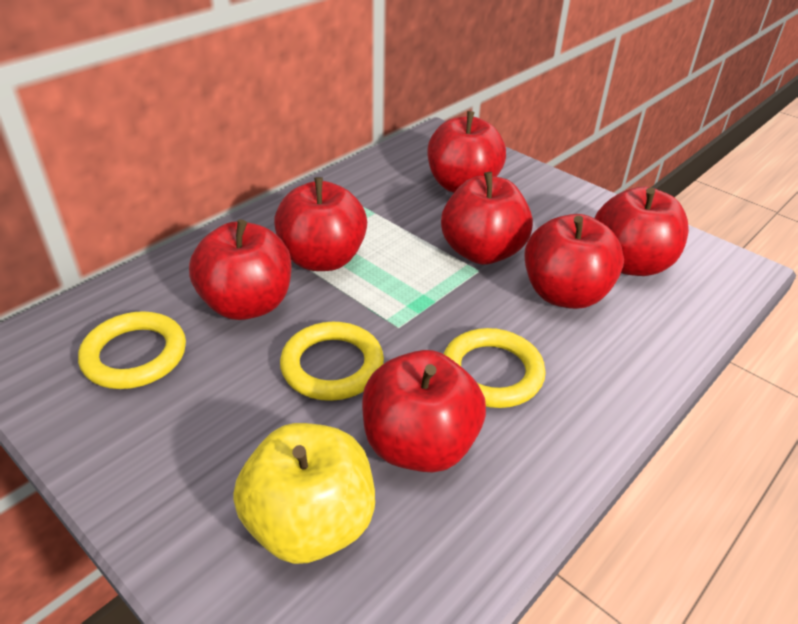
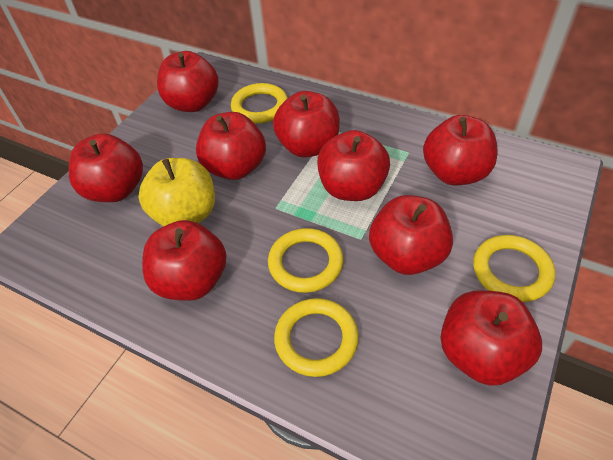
red apple: 7 -> 9
yellow ring: 3 -> 4

